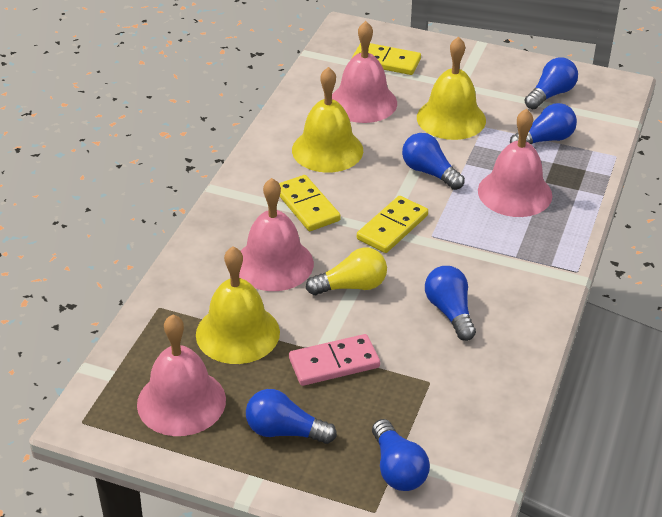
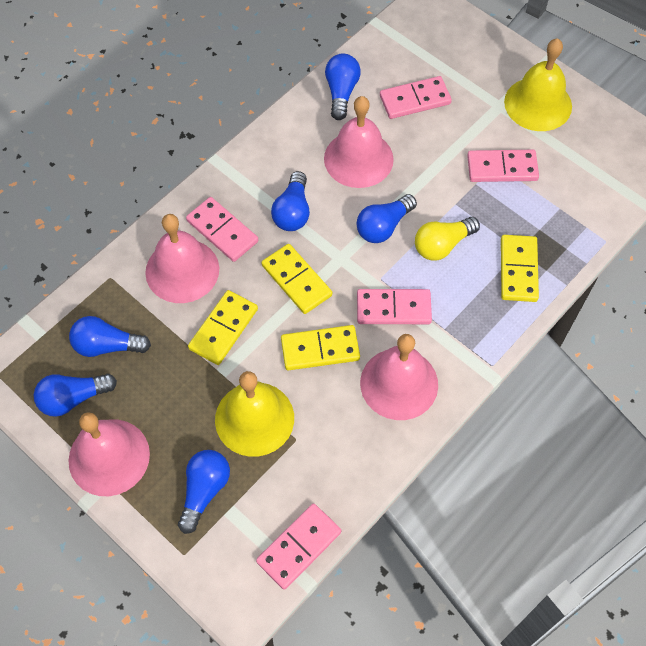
pink domino: 1 -> 5
yellow bell: 3 -> 2
yellow domino: 3 -> 4

